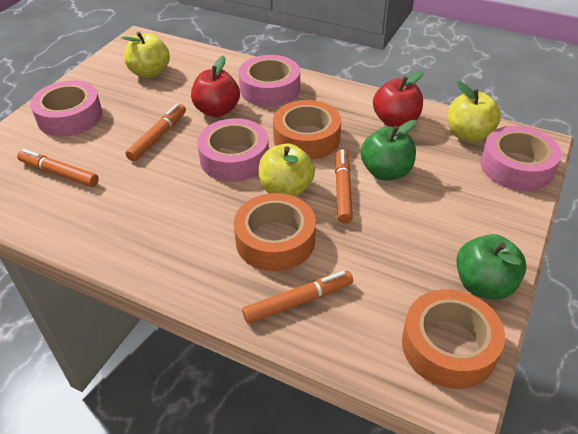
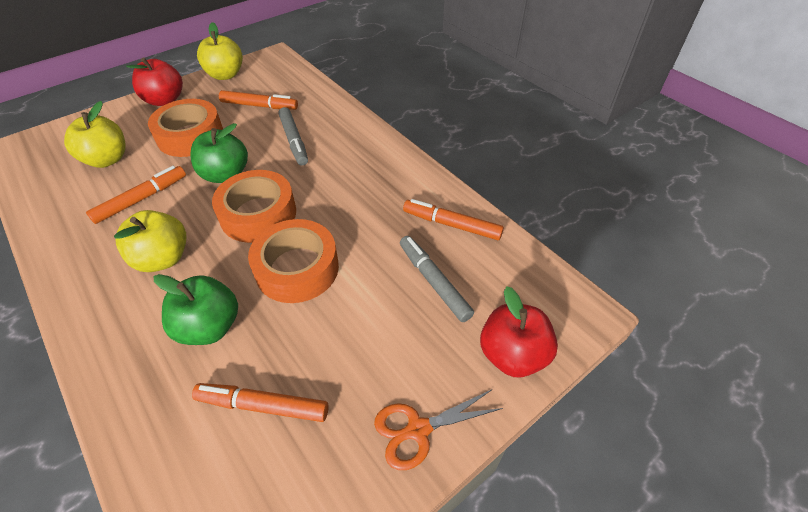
grey marker: 0 -> 2
orange scissors: 0 -> 1
pink tape: 4 -> 0

